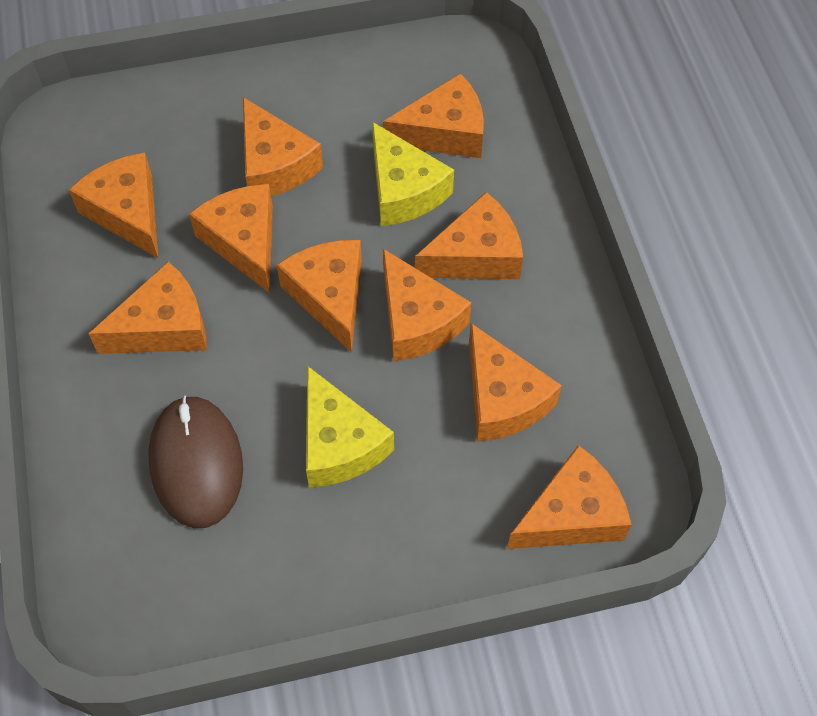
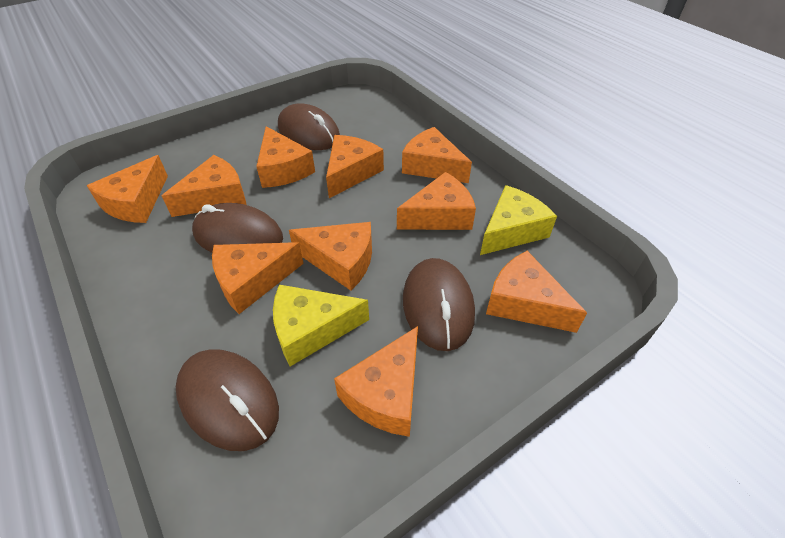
brown mouse: 1 -> 4

